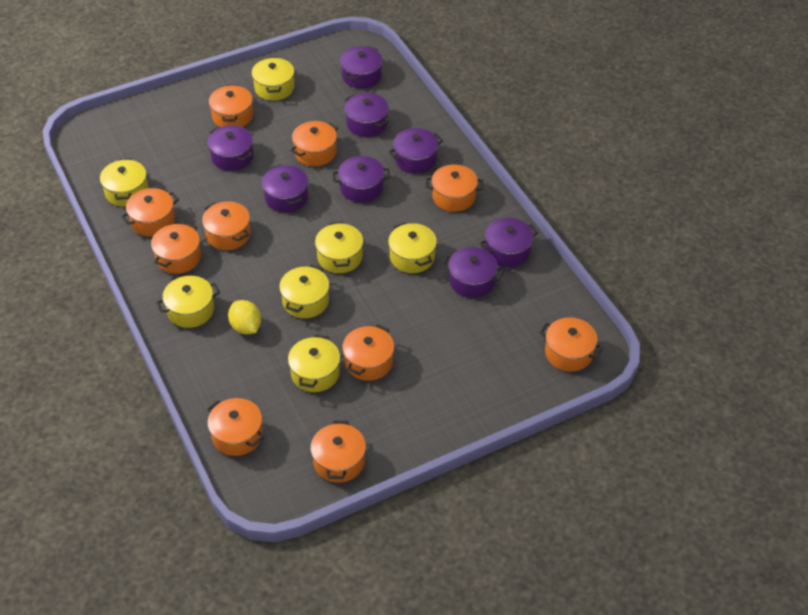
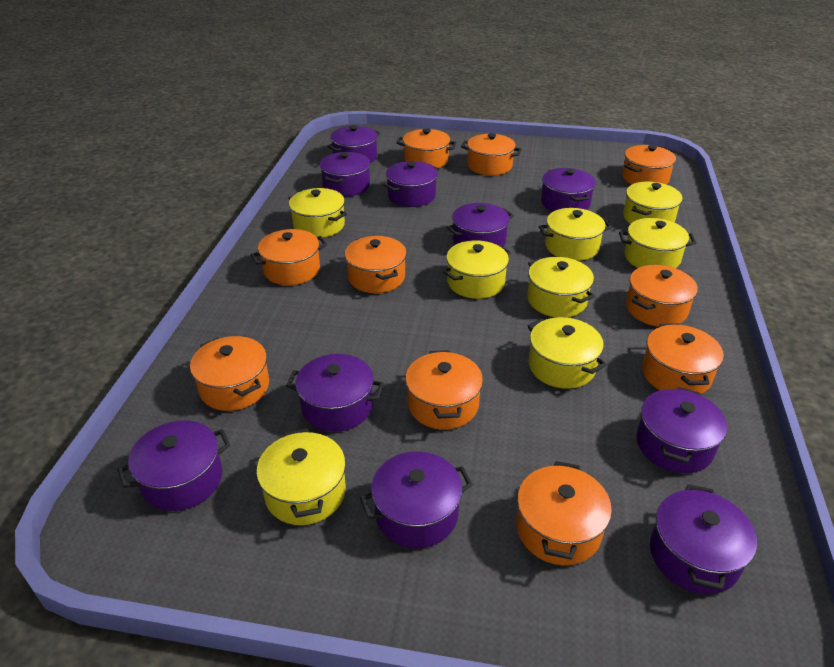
purple pot: 8 -> 10
yellow lemon: 1 -> 0
yellow pot: 7 -> 8

